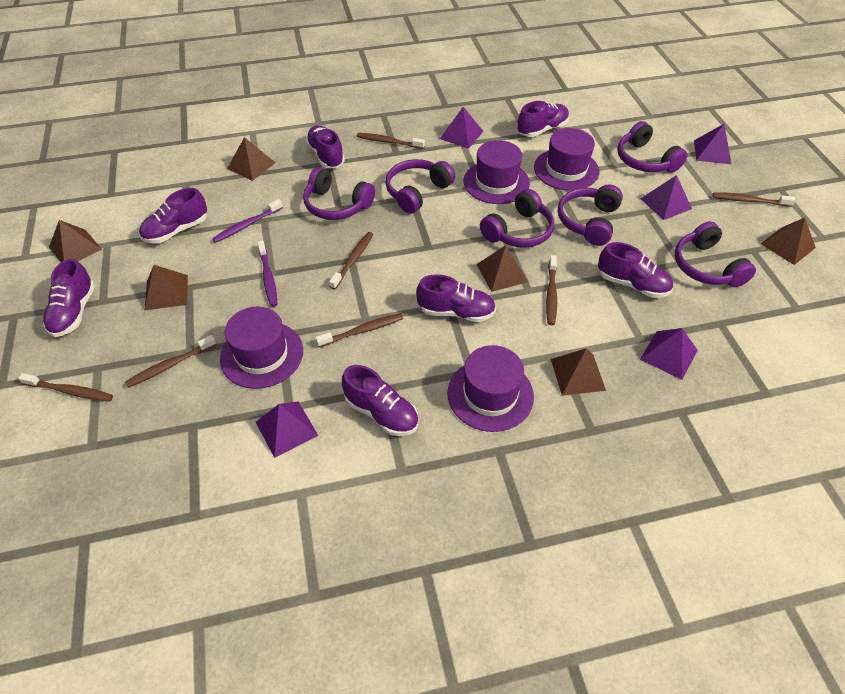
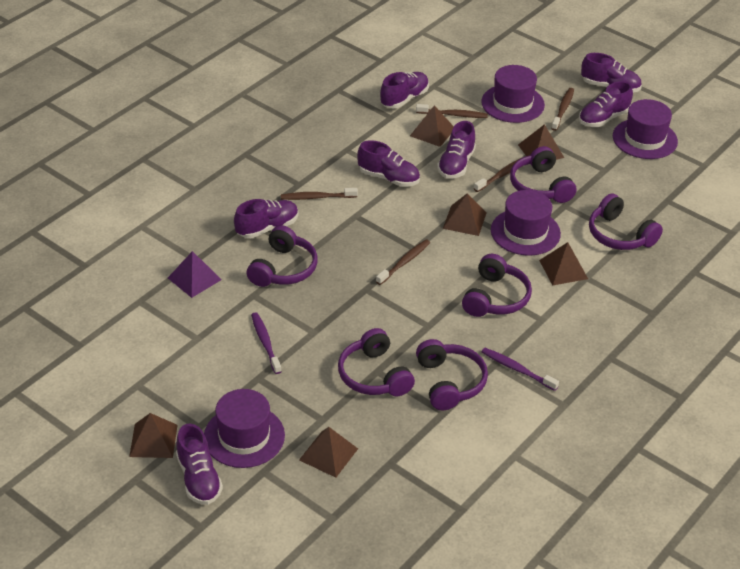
brown toothbrush: 7 -> 5
purple pyramid: 5 -> 1

